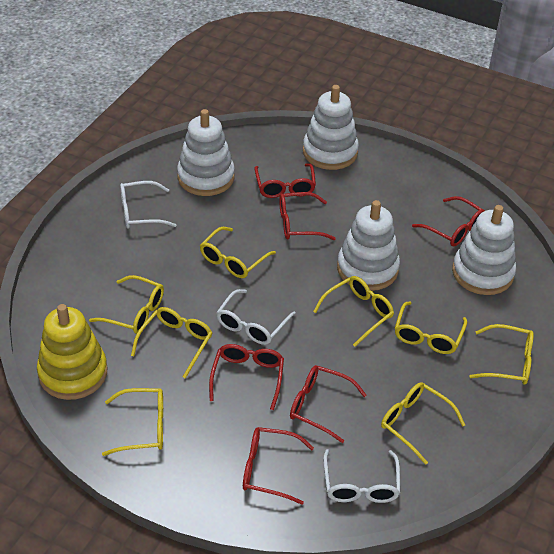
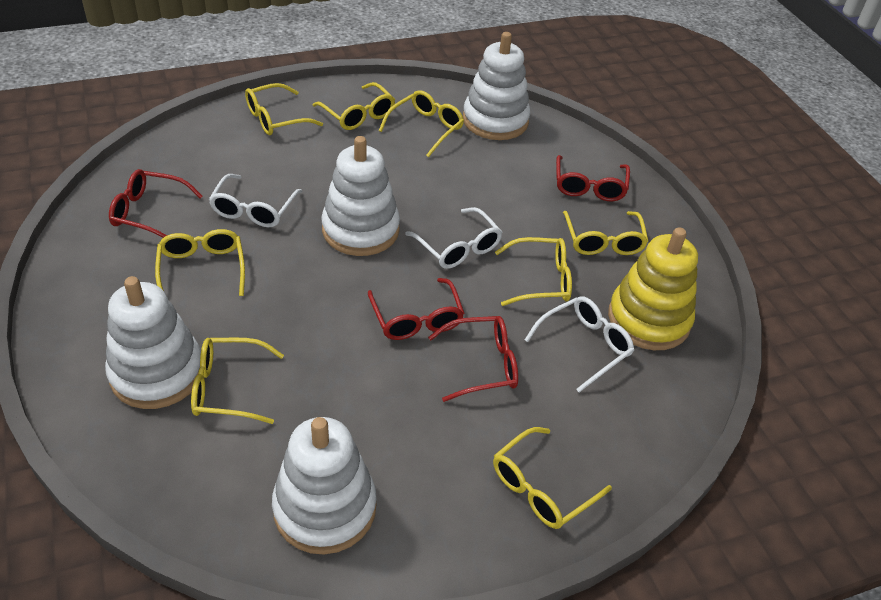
red glasses: 6 -> 4

